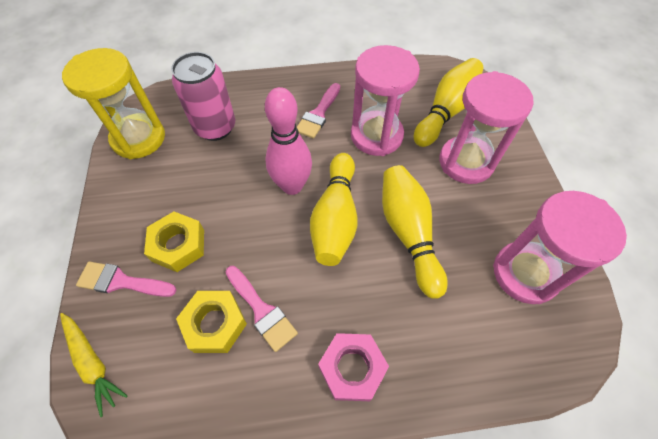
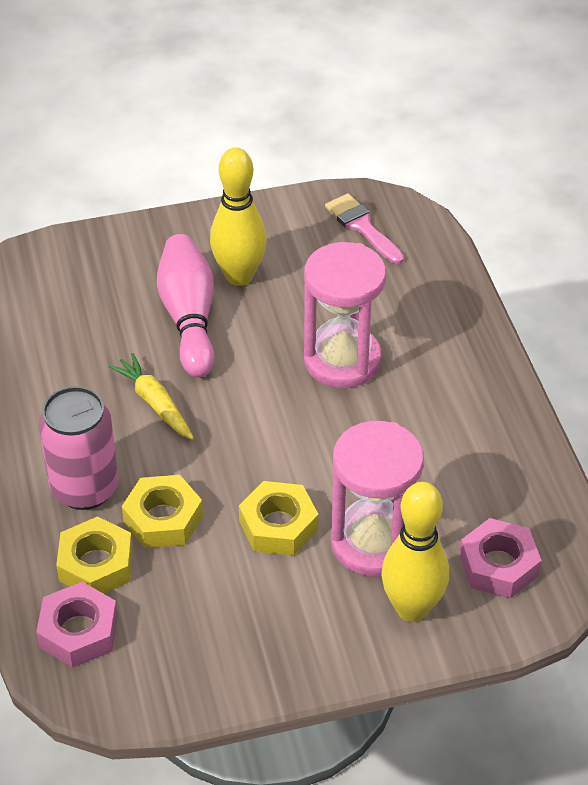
pink brush: 3 -> 1
pink hourglass: 3 -> 2
pink nut: 1 -> 2
yellow bowling pin: 3 -> 2
yellow hourglass: 1 -> 0
yellow nut: 2 -> 3

